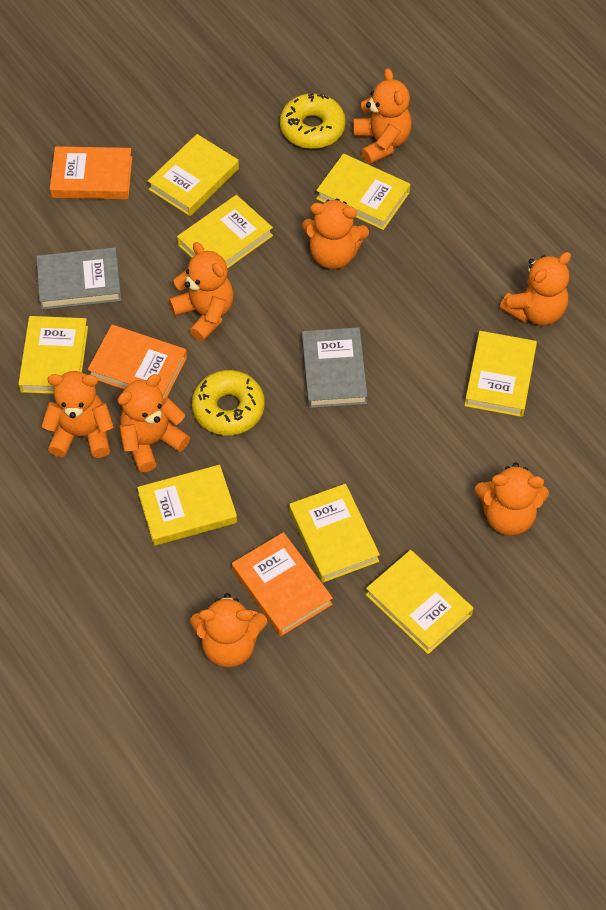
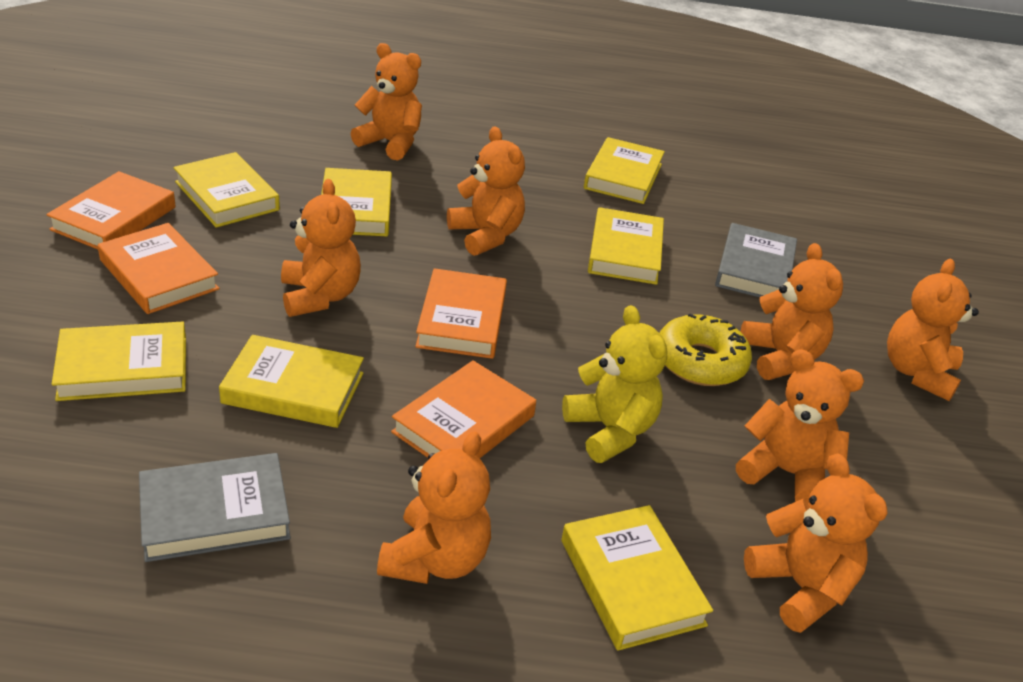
orange book: 3 -> 4
yellow book: 8 -> 7
yellow donut: 2 -> 1
yellow teddy bear: 0 -> 1

